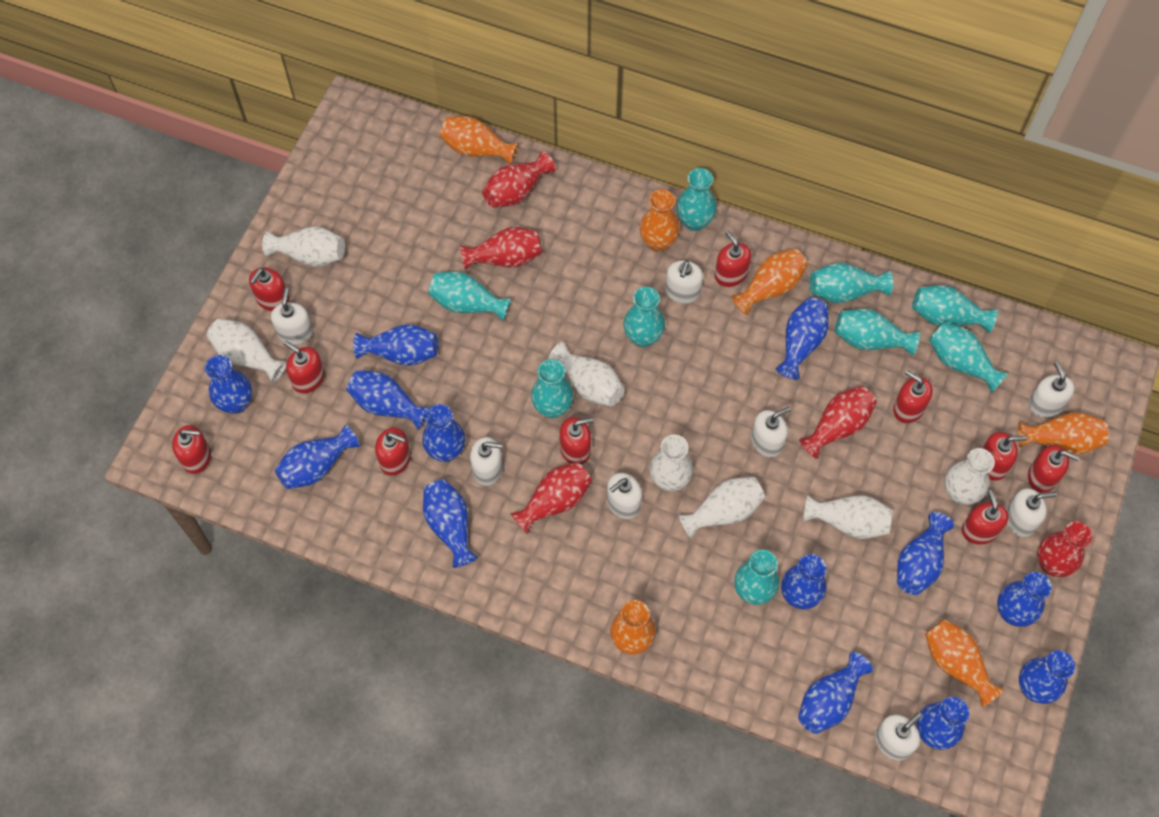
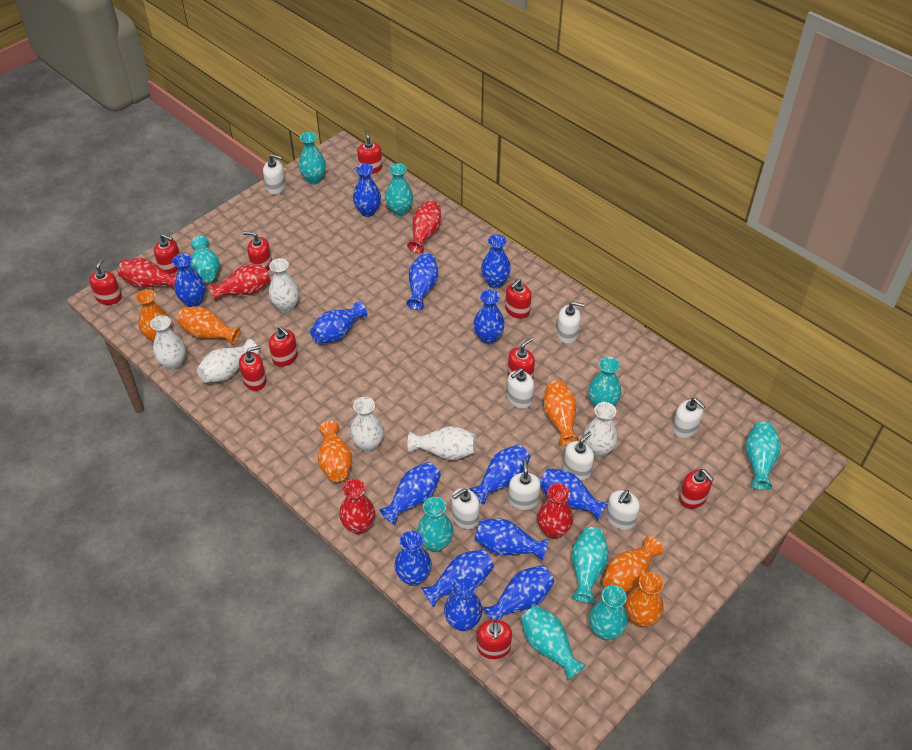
blue vase: 13 -> 14
white vase: 7 -> 6

